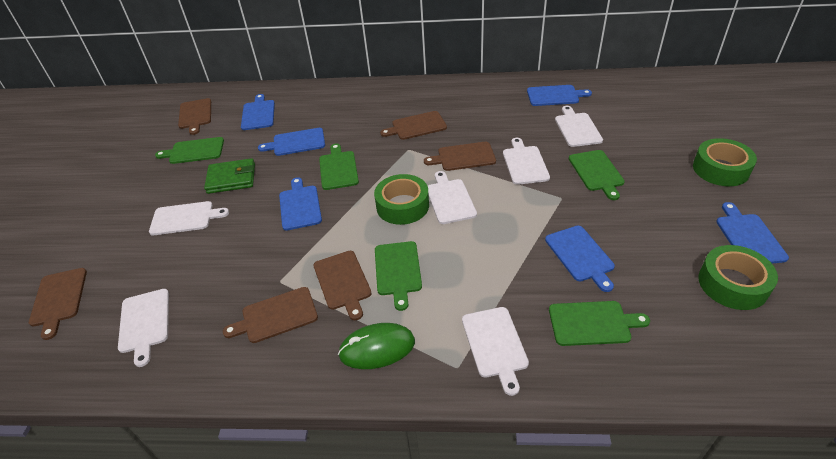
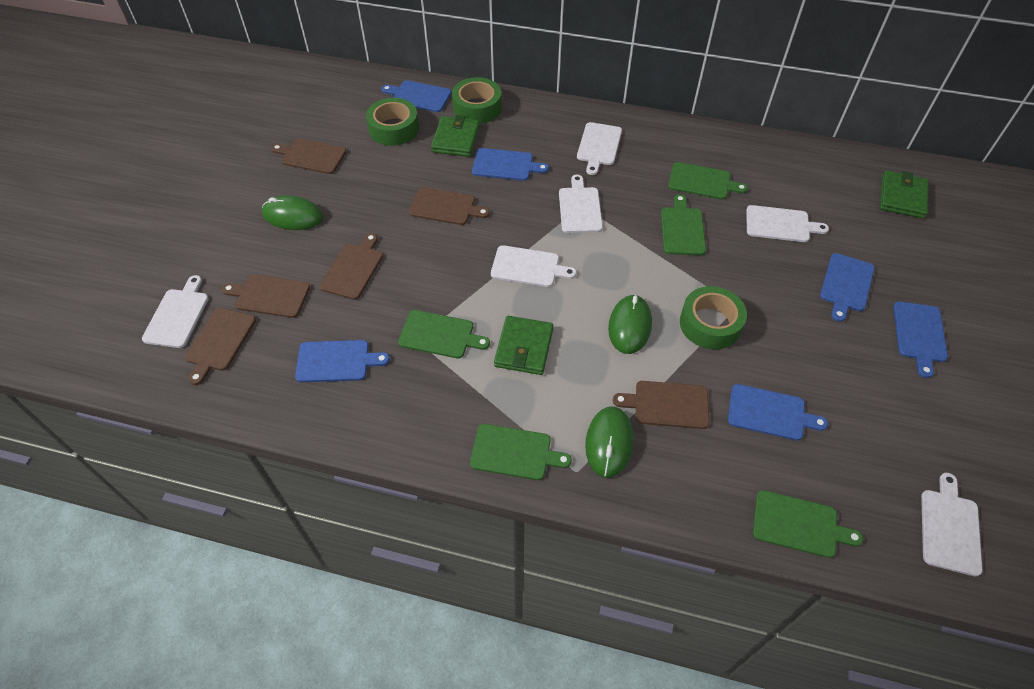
green mouse: 1 -> 3
green wallet: 1 -> 3

